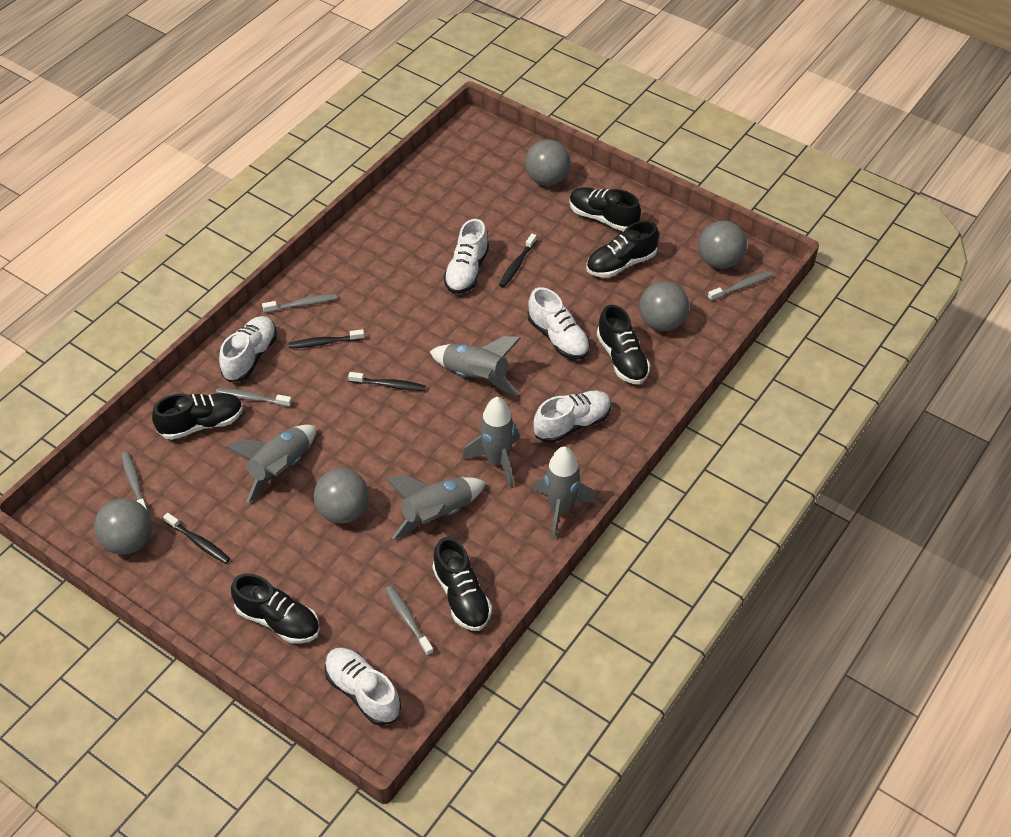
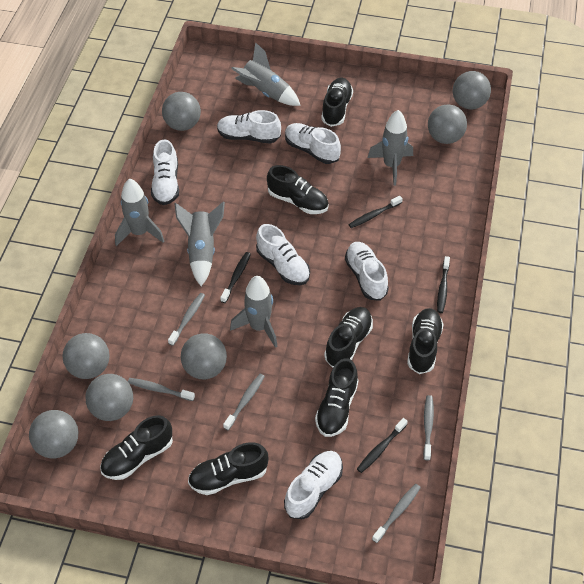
black shoe: 6 -> 7
grey ball: 5 -> 7
white shoe: 5 -> 6

